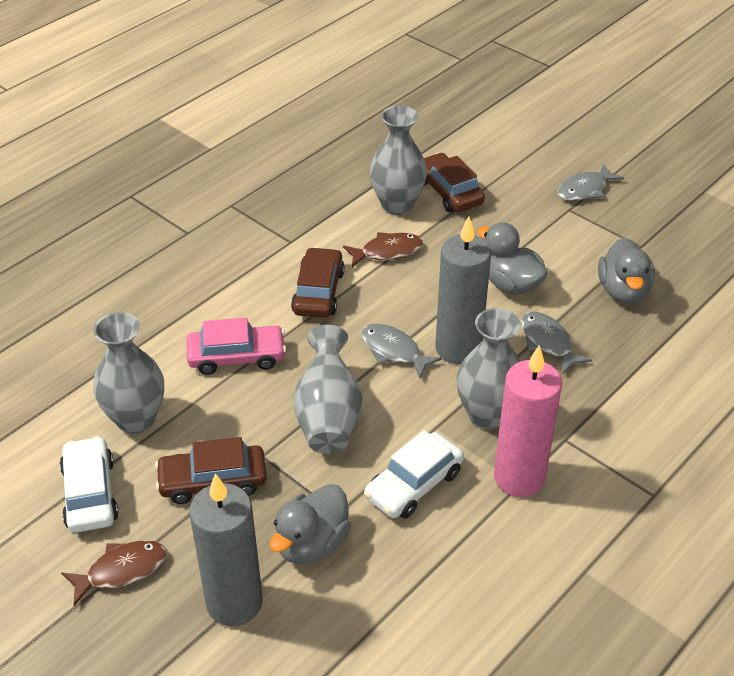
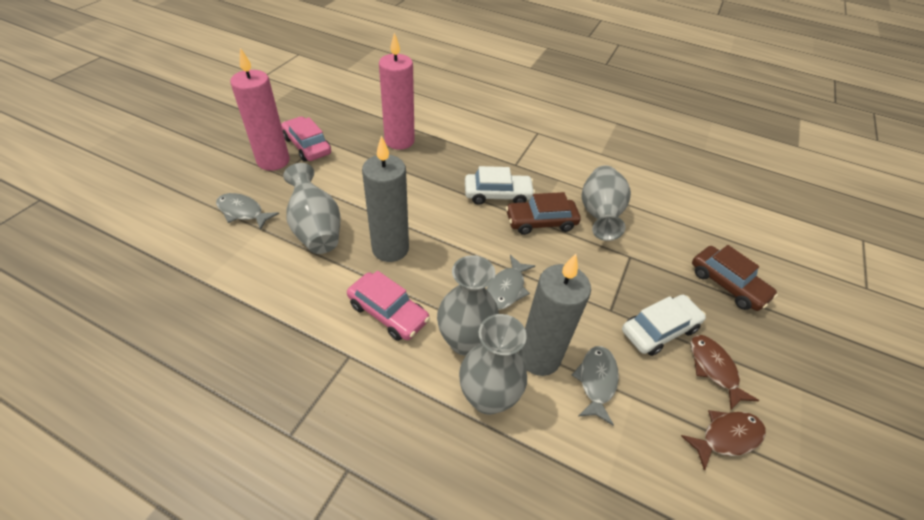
brown car: 3 -> 2
grey duck: 3 -> 0
pink candle: 1 -> 2
pink car: 1 -> 2

